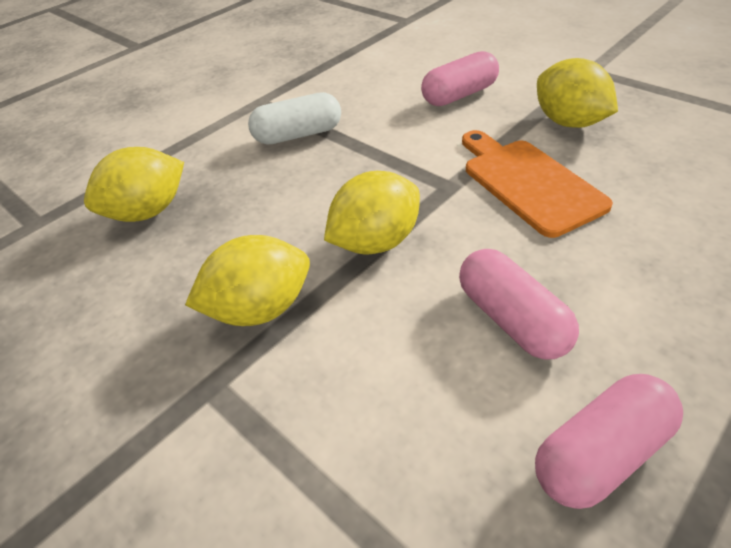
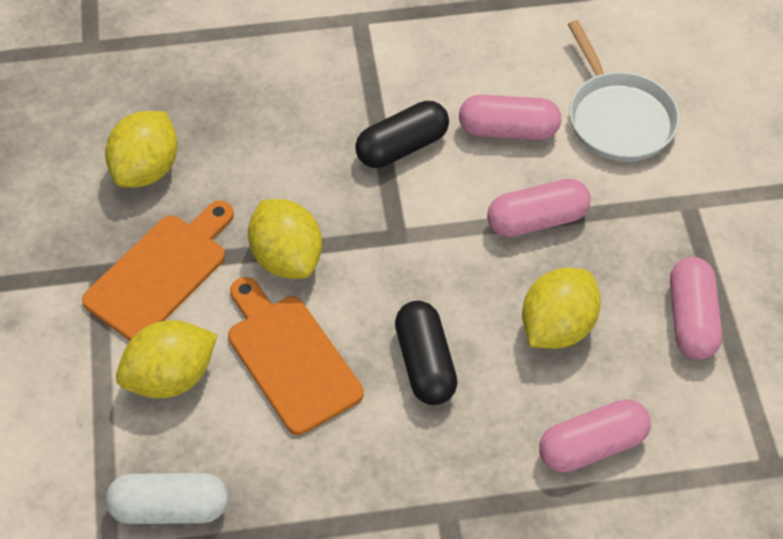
black capsule: 0 -> 2
orange cutting board: 1 -> 2
pink capsule: 3 -> 4
white pan: 0 -> 1

